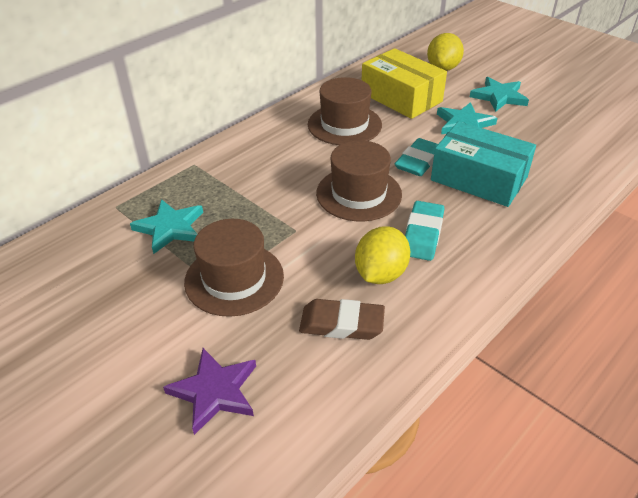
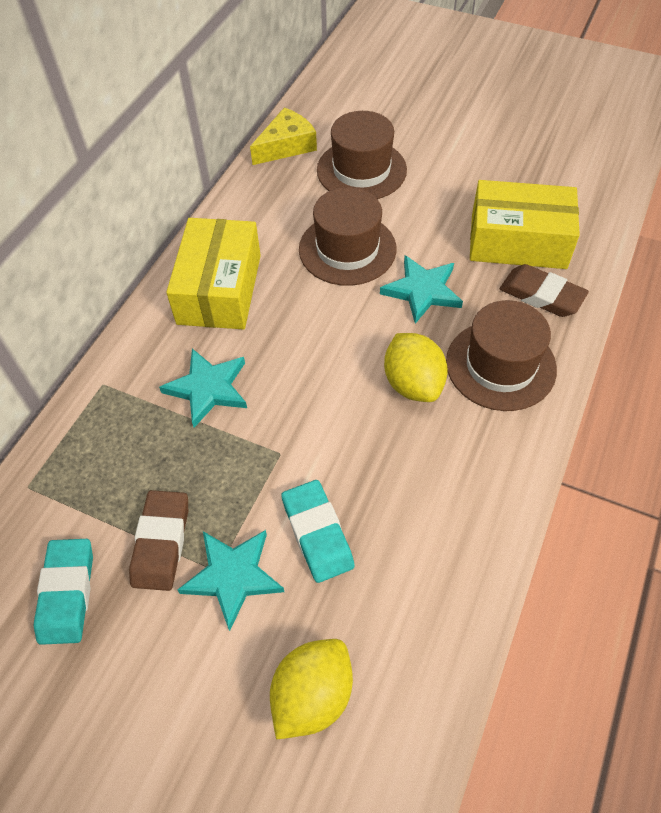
brown eraser: 1 -> 2
purple star: 1 -> 0
turquoise box: 1 -> 0
yellow box: 1 -> 2
yellow cheese: 0 -> 1

